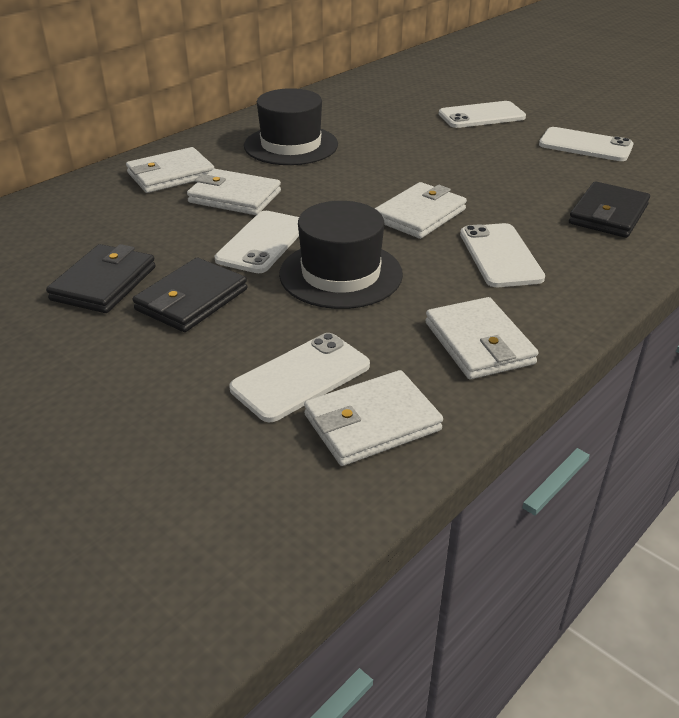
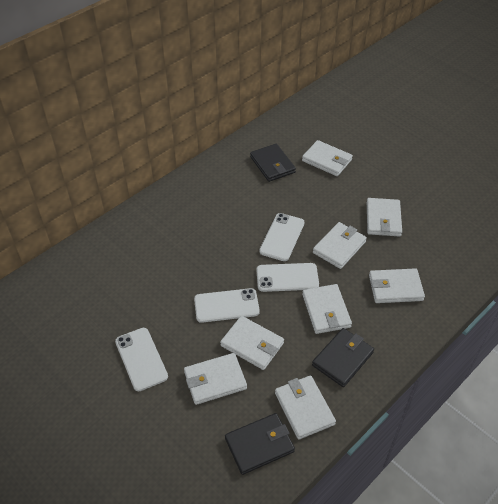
black hat: 2 -> 0
white phone: 5 -> 4
white wallet: 5 -> 8

